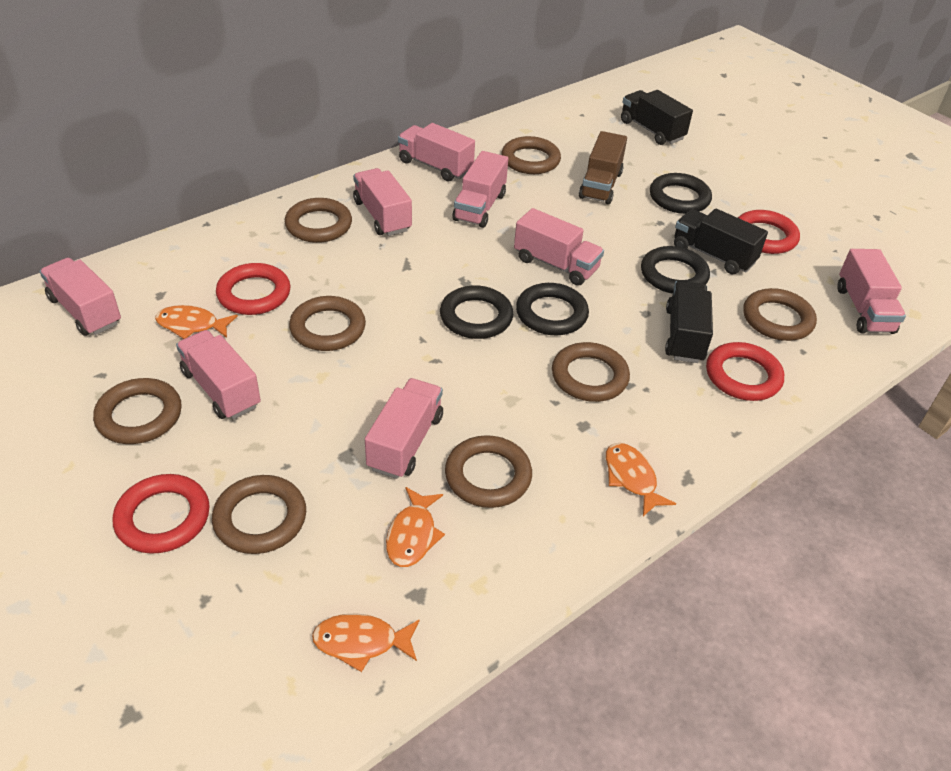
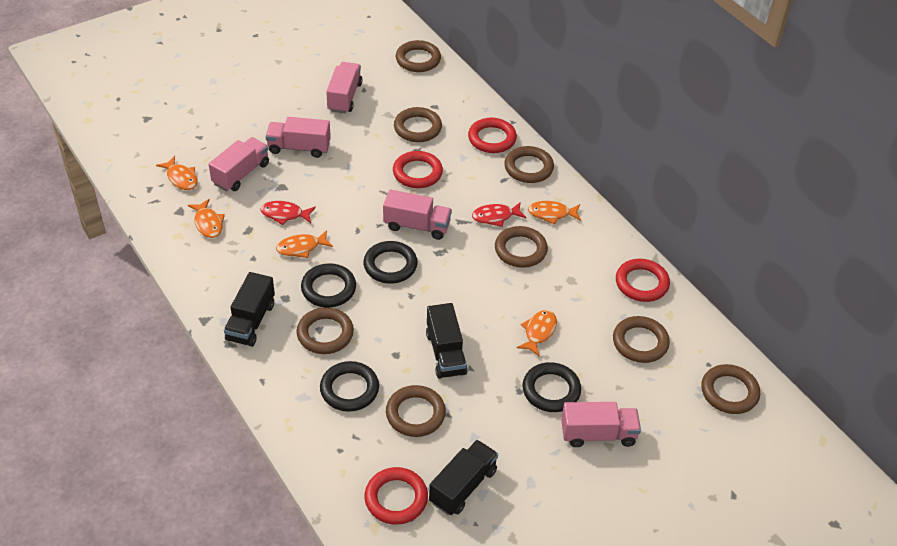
brown truck: 1 -> 0
orange fish: 4 -> 5
pink truck: 8 -> 5
red fish: 0 -> 2

